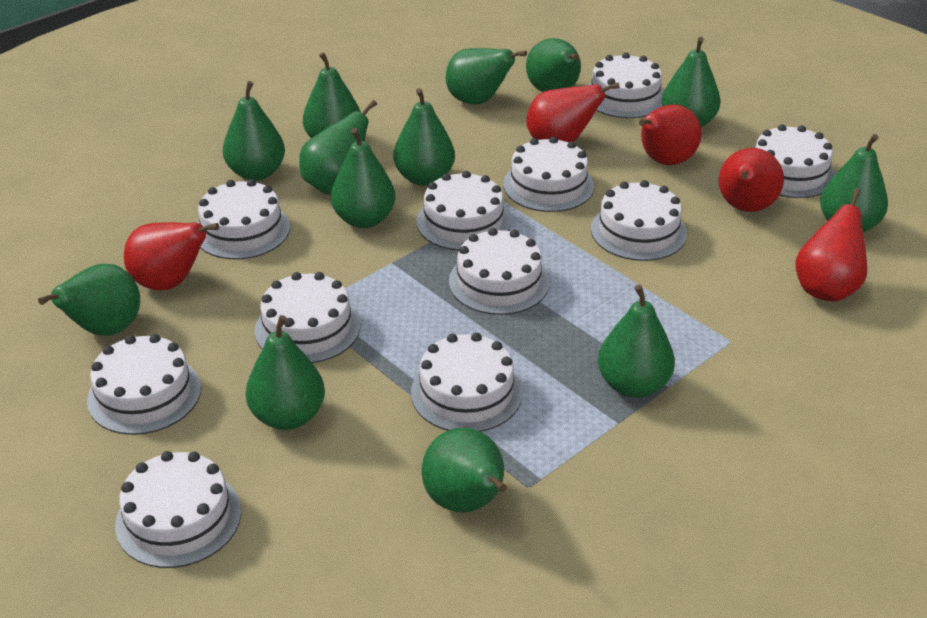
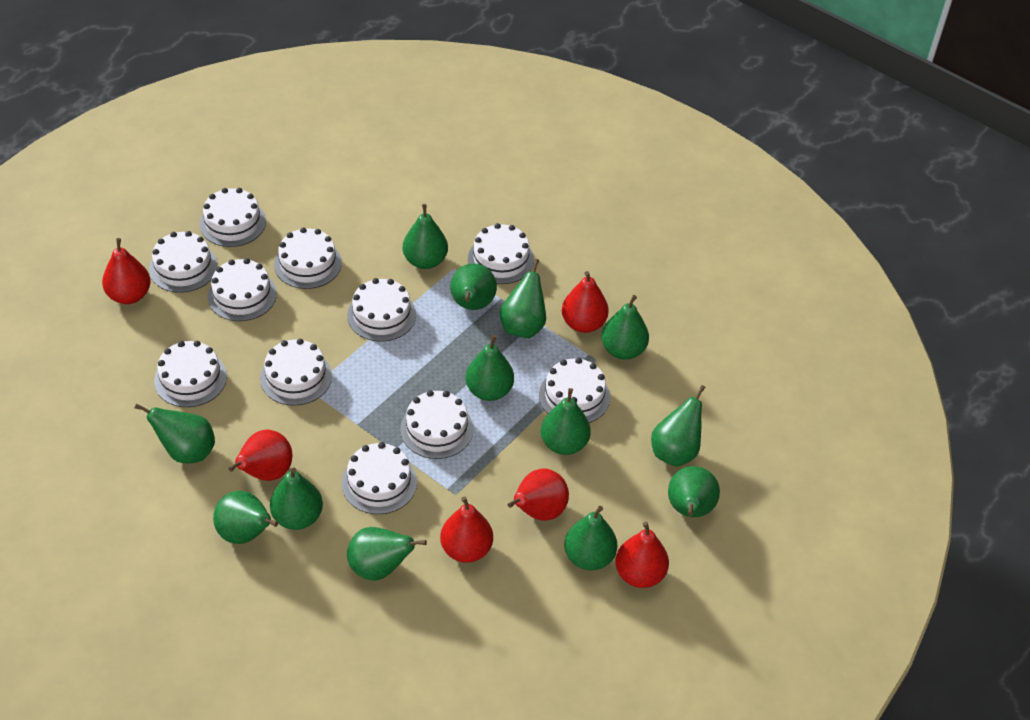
red pear: 5 -> 6

